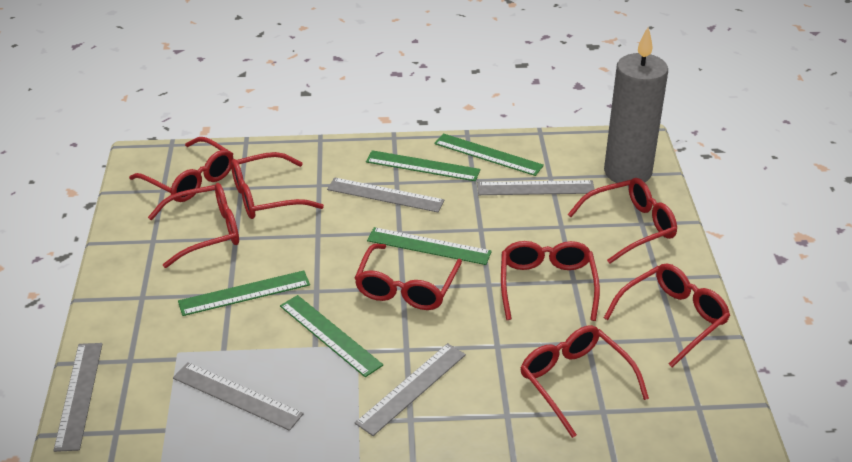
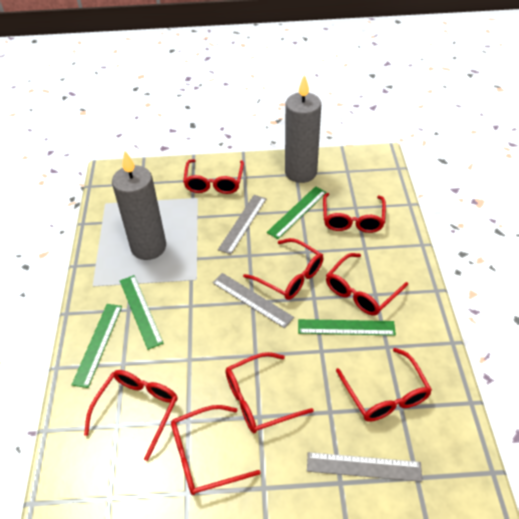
green ruler: 5 -> 4
grey candle: 1 -> 2
grey ruler: 5 -> 3

